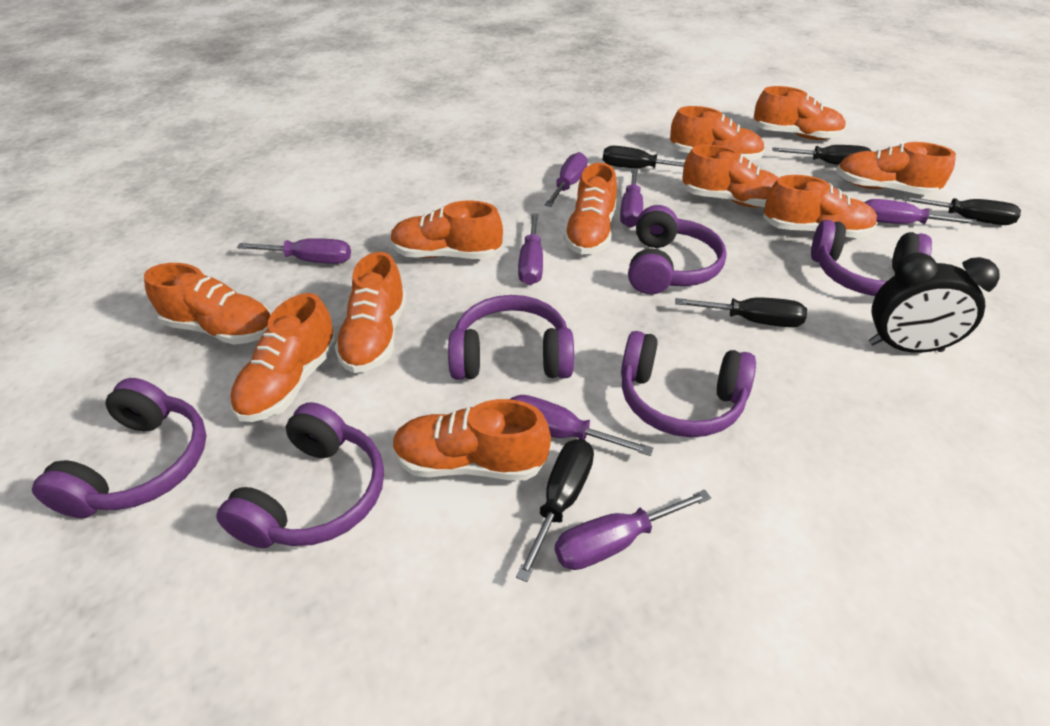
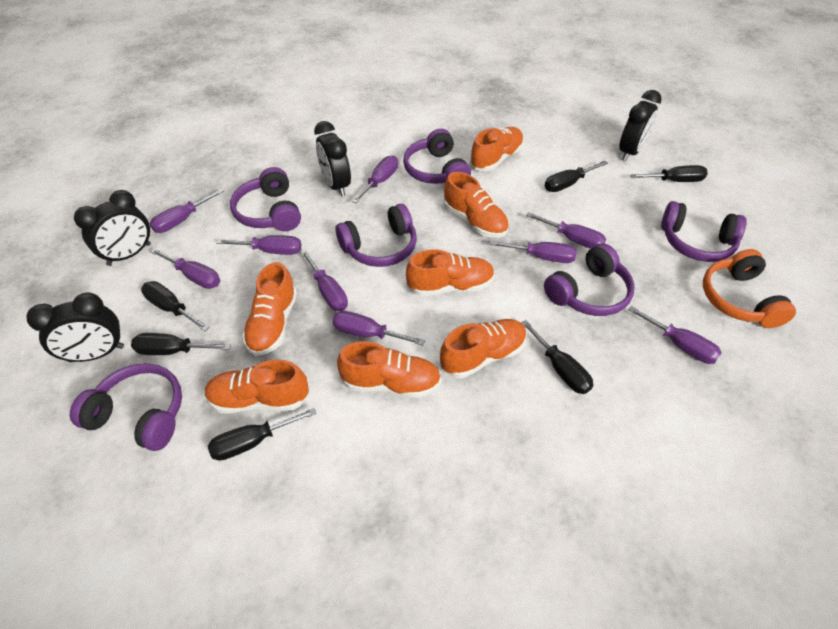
black clock: 1 -> 4
black screwdriver: 5 -> 6
orange headphones: 0 -> 1
orange shoe: 11 -> 7
purple screwdriver: 7 -> 9

